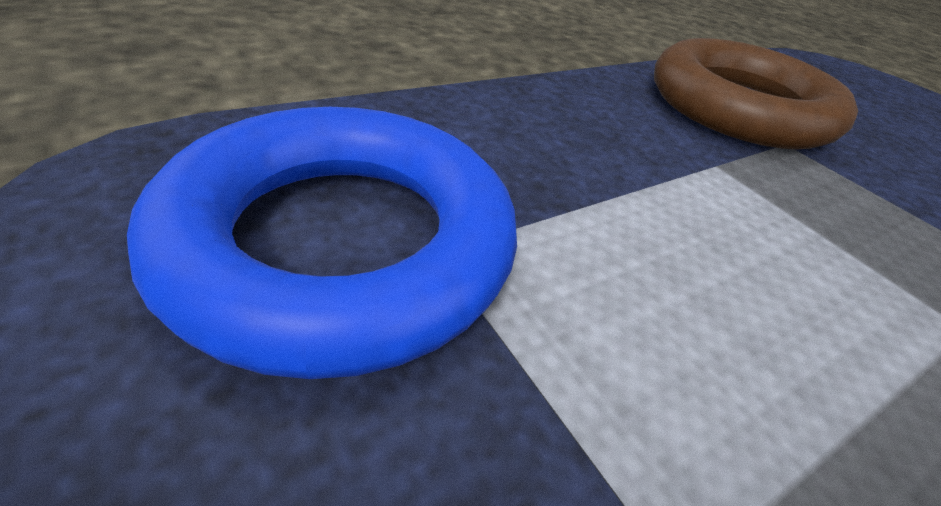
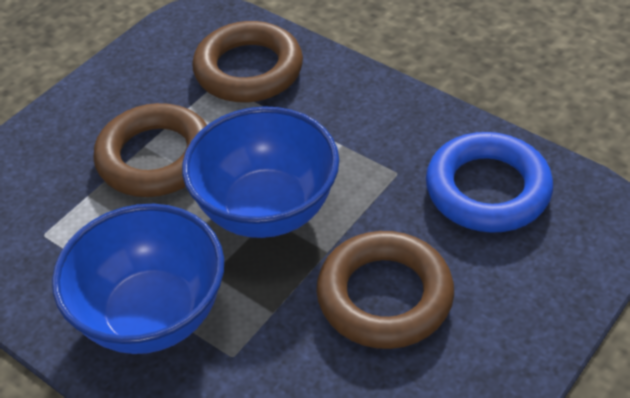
blue bowl: 0 -> 2
brown ring: 1 -> 3

